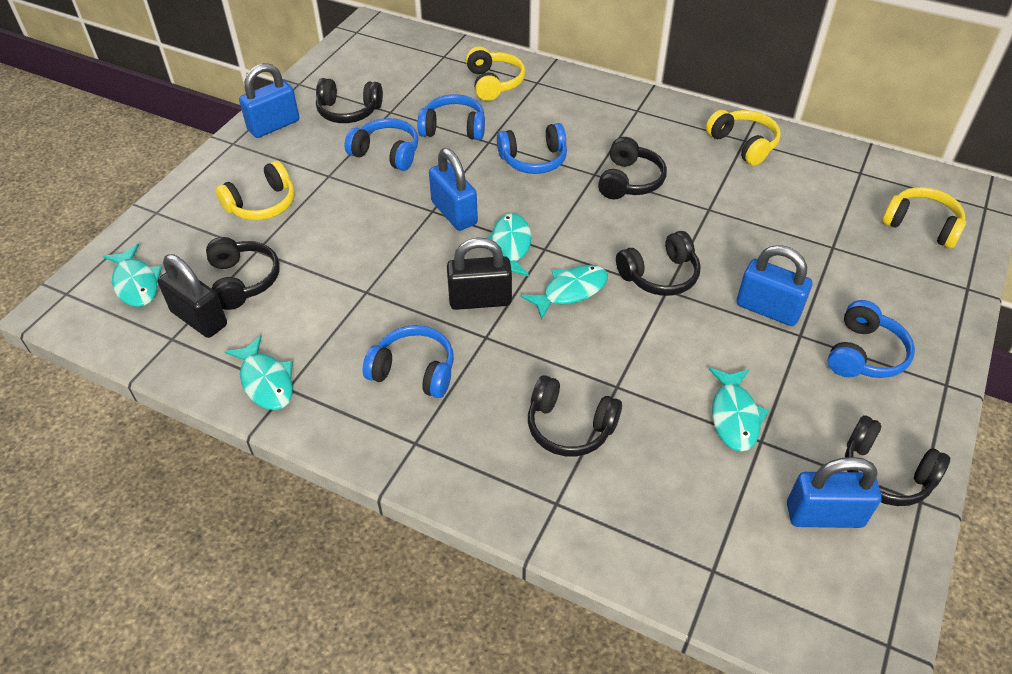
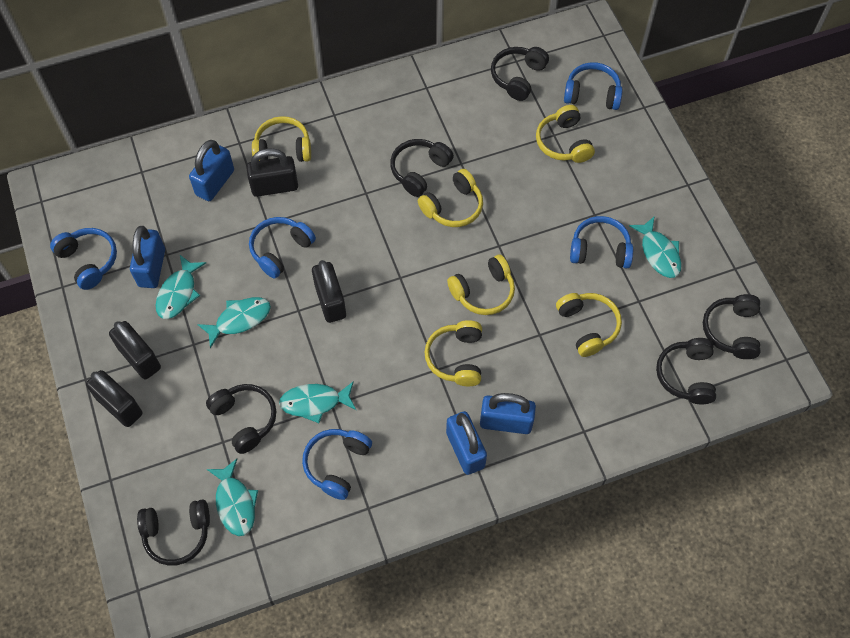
black padlock: 2 -> 4
yellow headphones: 4 -> 6

